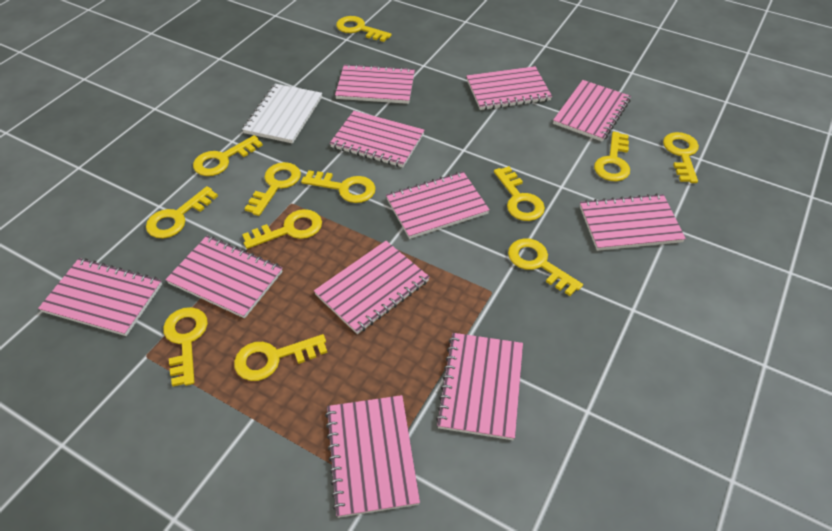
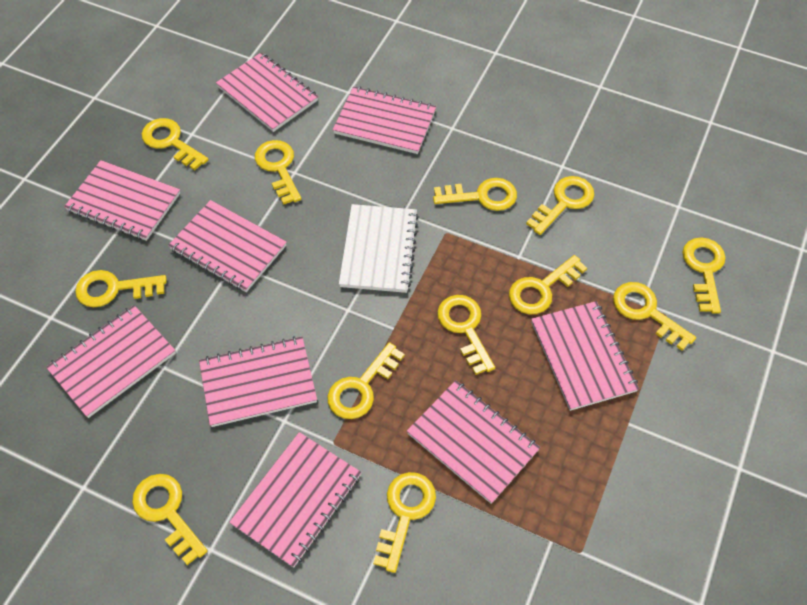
pink notebook: 11 -> 9

